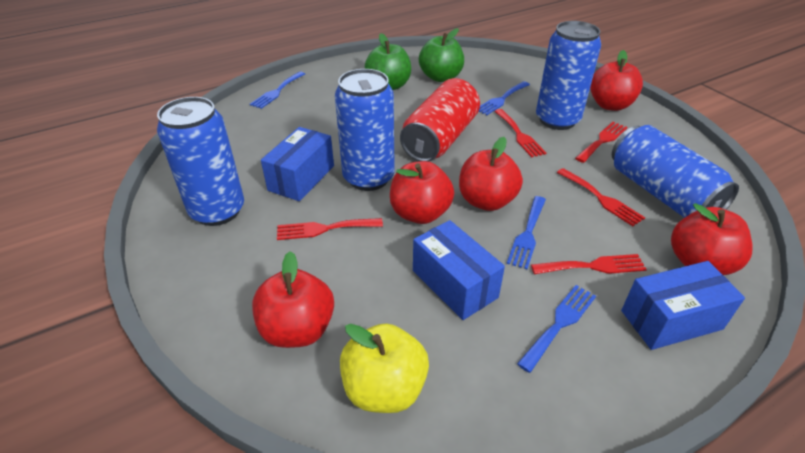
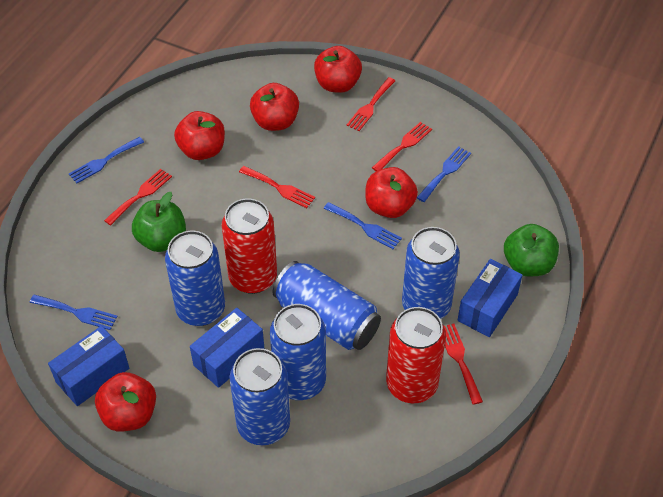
blue can: 4 -> 5
red can: 1 -> 2
yellow apple: 1 -> 0

